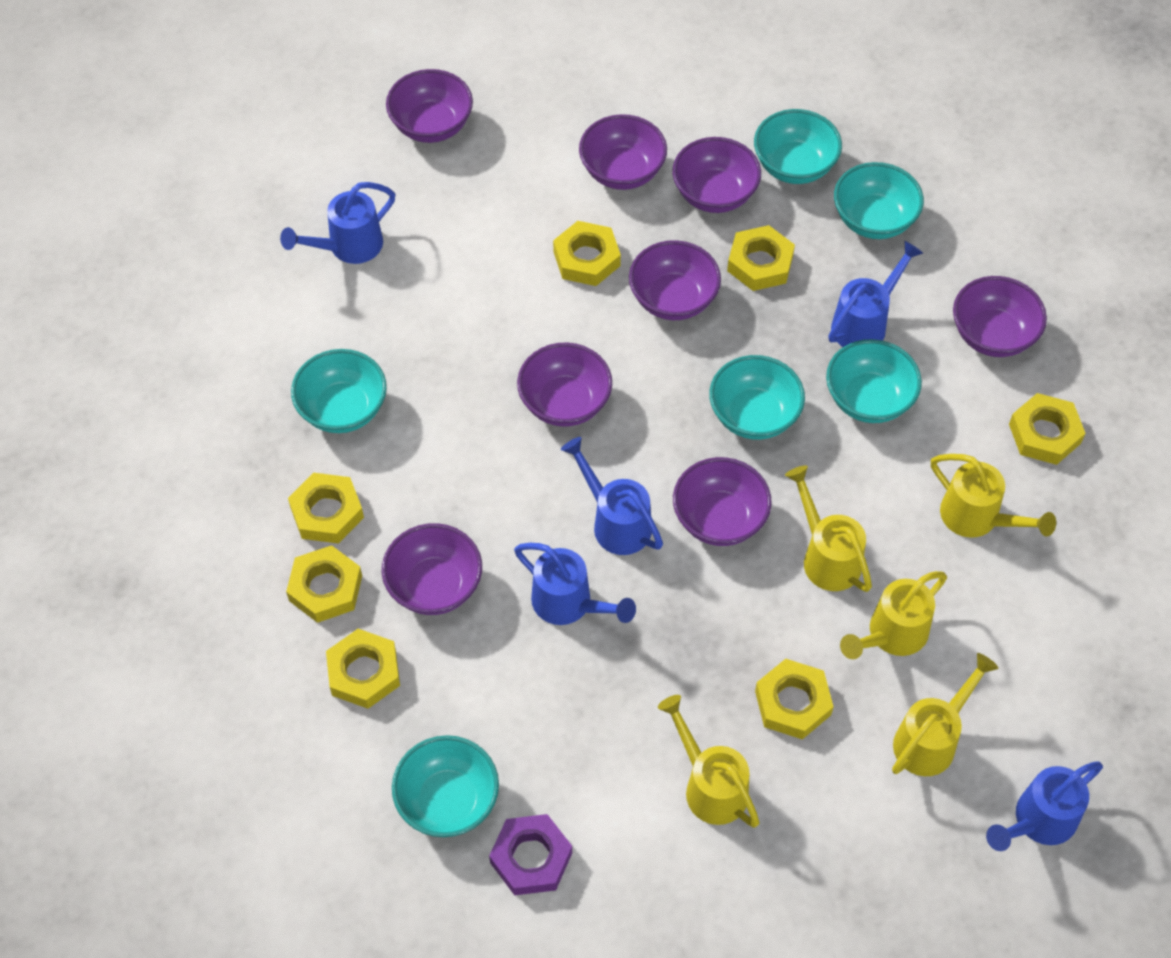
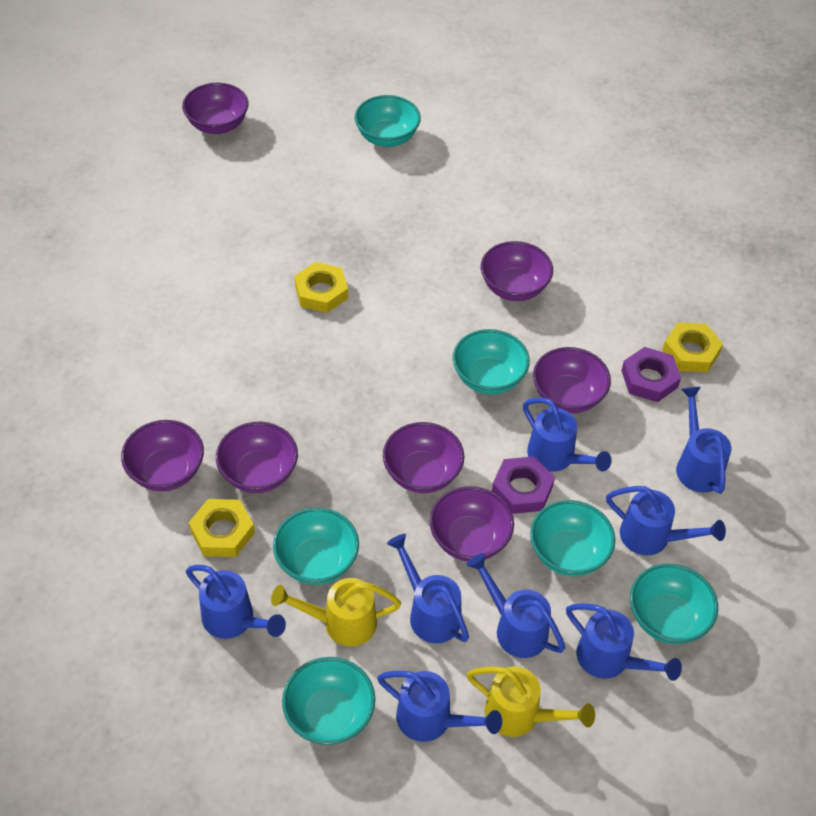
blue watering can: 5 -> 8
purple bowl: 8 -> 7
purple nut: 1 -> 2
yellow nut: 7 -> 3
yellow watering can: 5 -> 2

